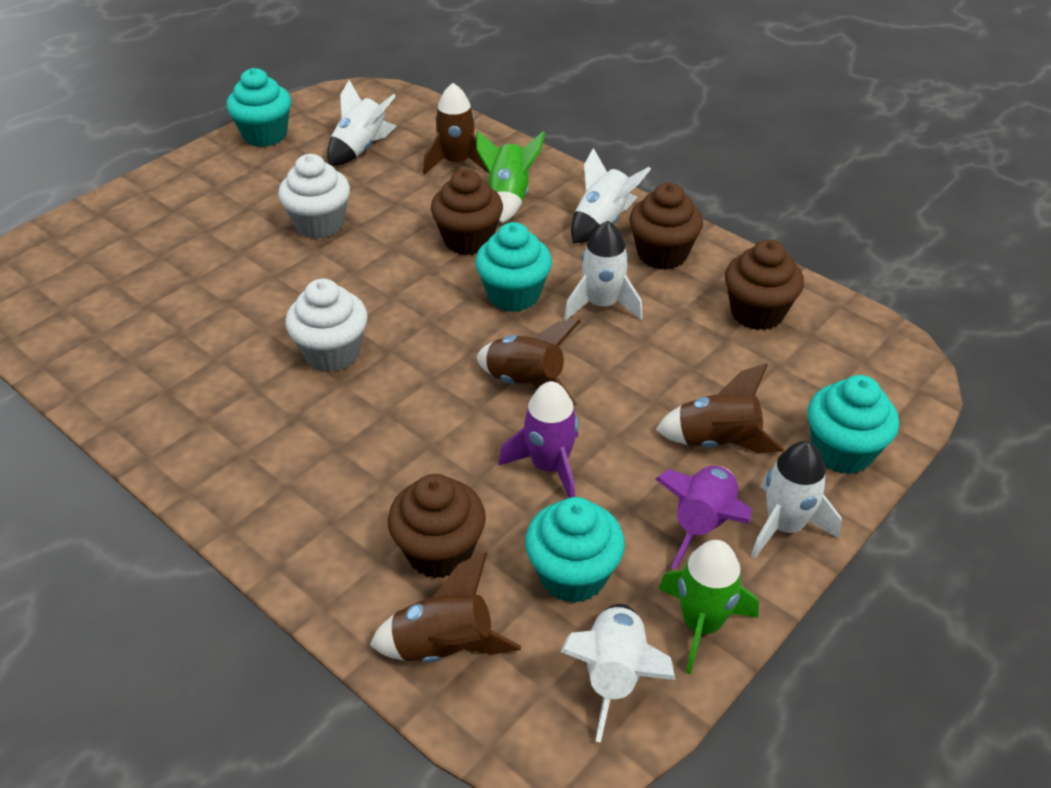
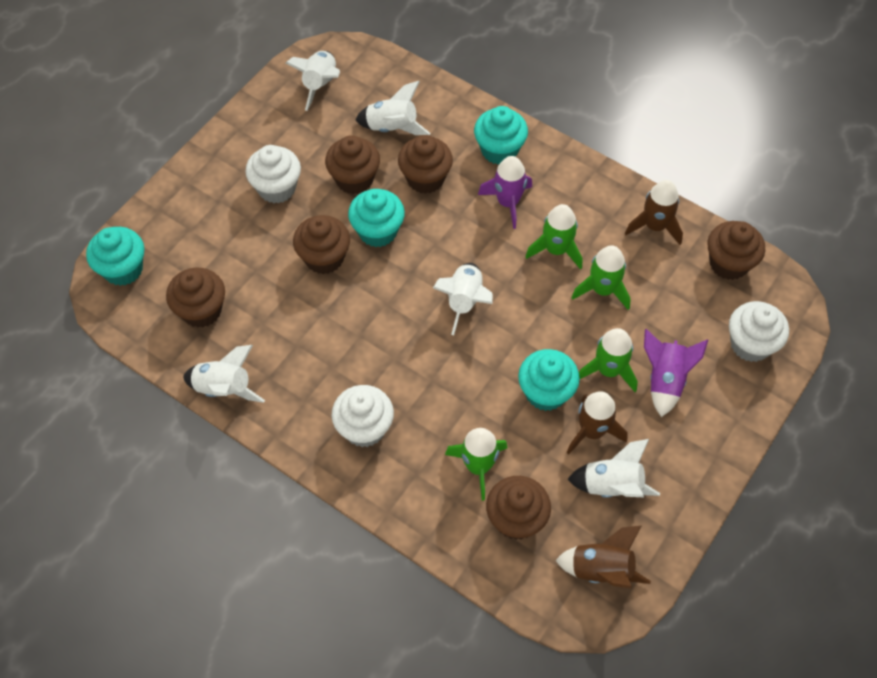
brown cupcake: 4 -> 6
brown rocket: 4 -> 3
green rocket: 2 -> 4
white cupcake: 2 -> 3

